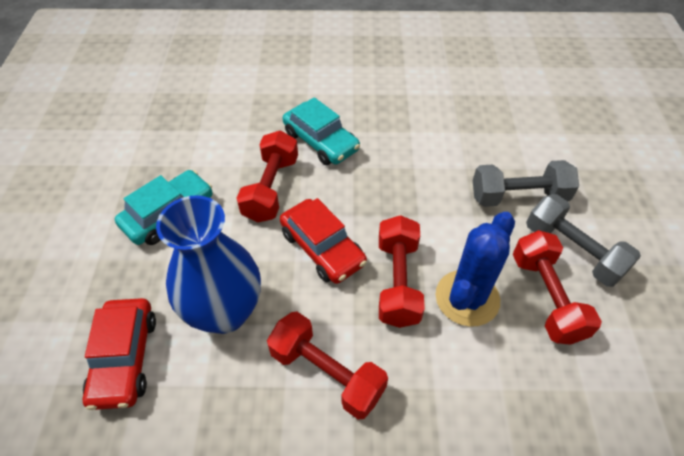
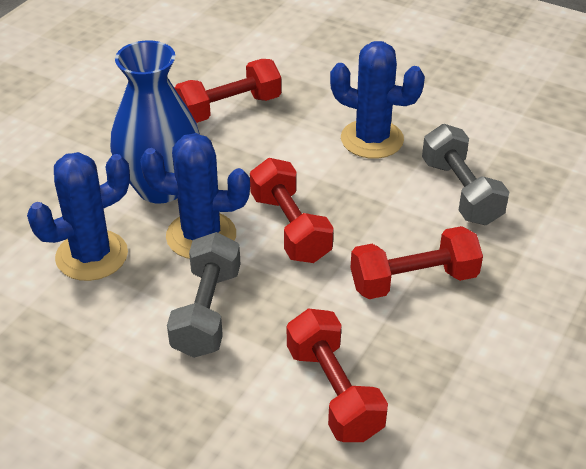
blue cactus: 1 -> 3
red car: 2 -> 0
turquoise car: 2 -> 0

